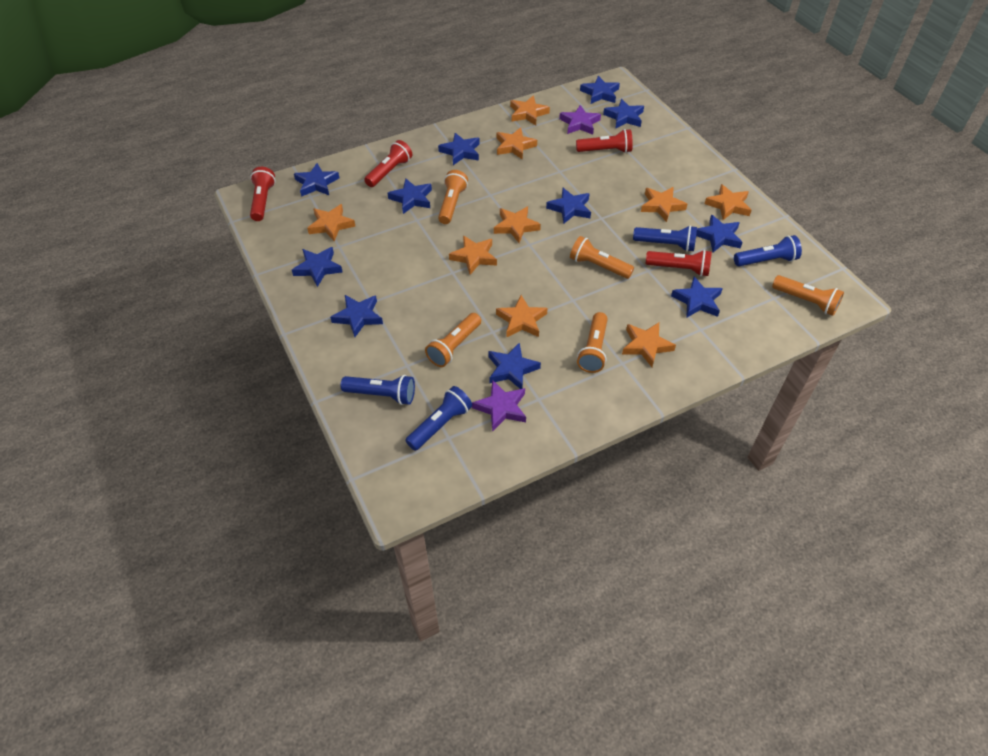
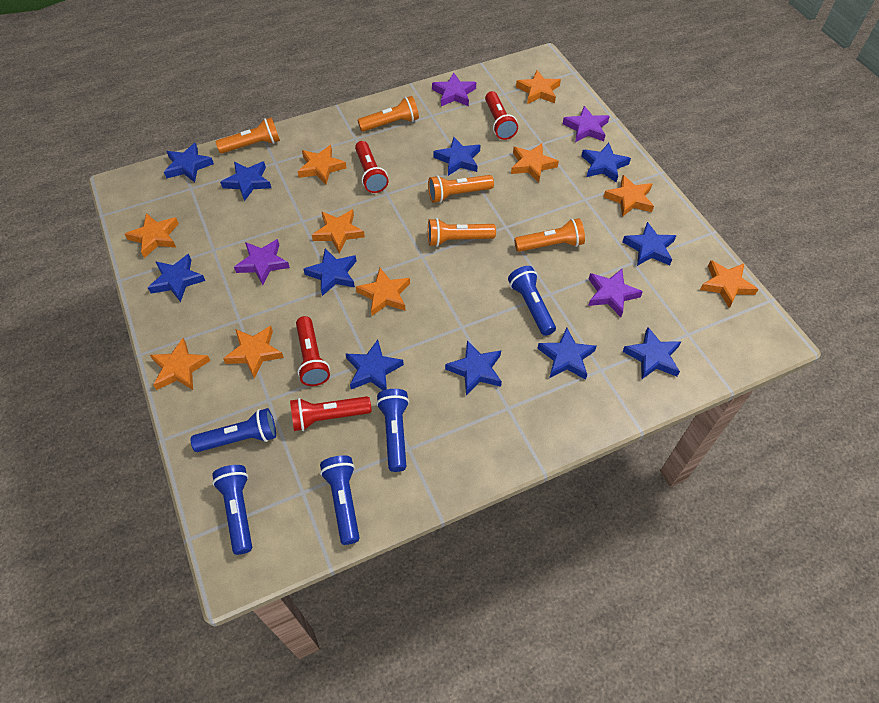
blue flashlight: 4 -> 5
orange star: 9 -> 10
purple star: 2 -> 4

